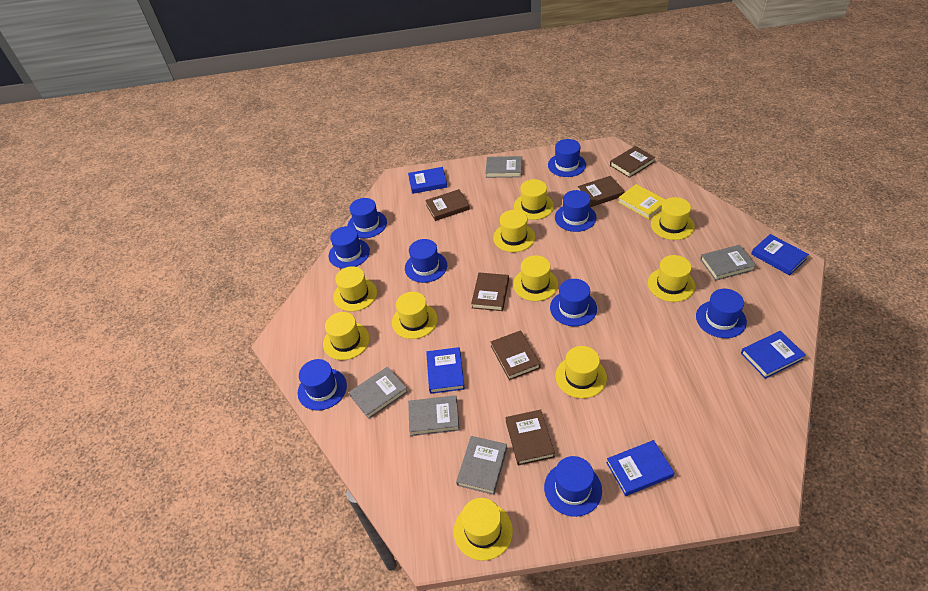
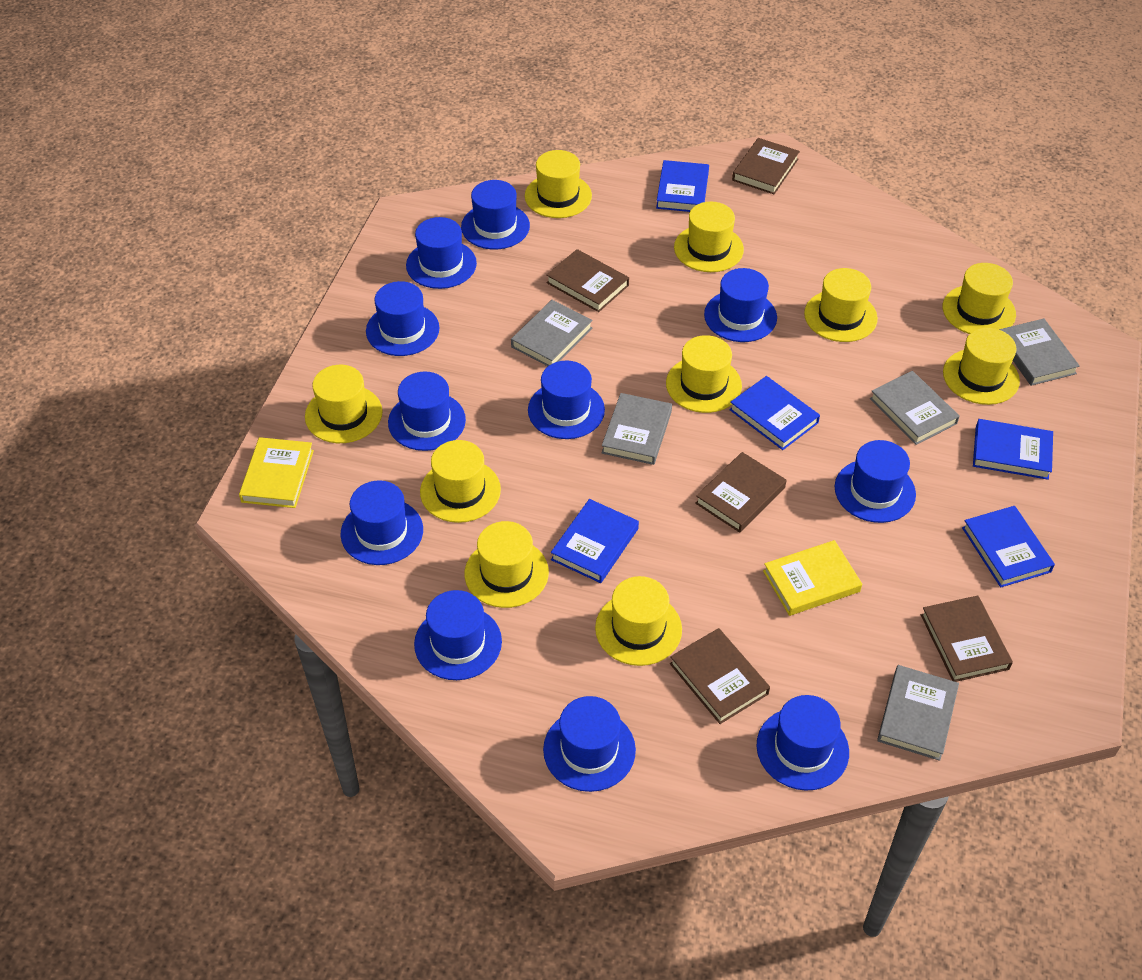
blue hat: 9 -> 11
brown book: 6 -> 5
yellow book: 1 -> 2

